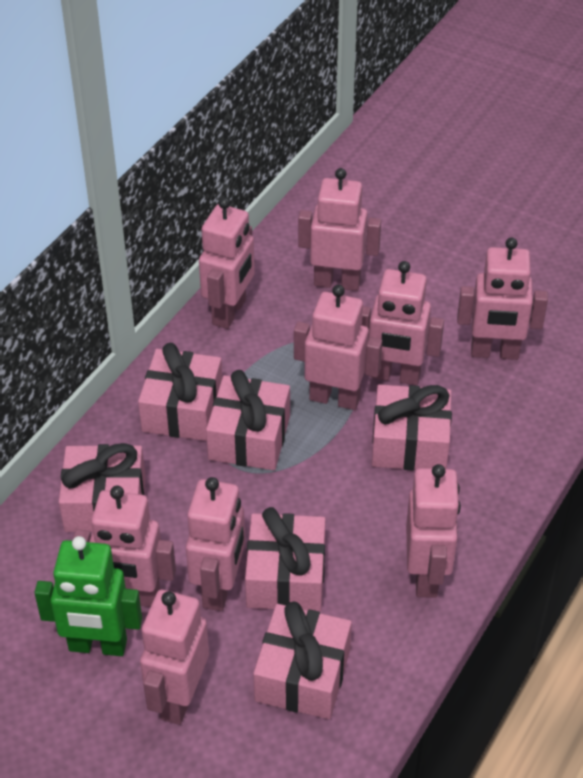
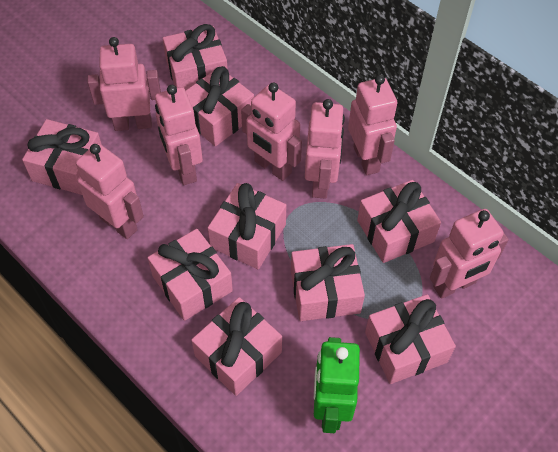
pink gift: 6 -> 9
pink robot: 9 -> 7

